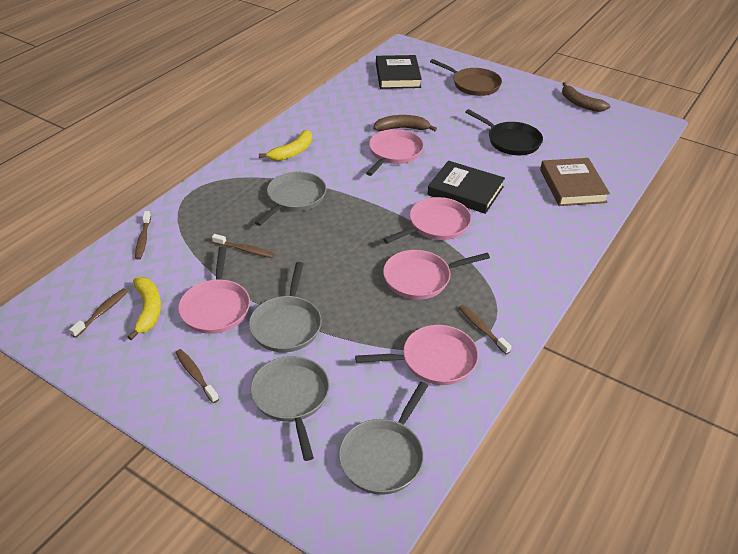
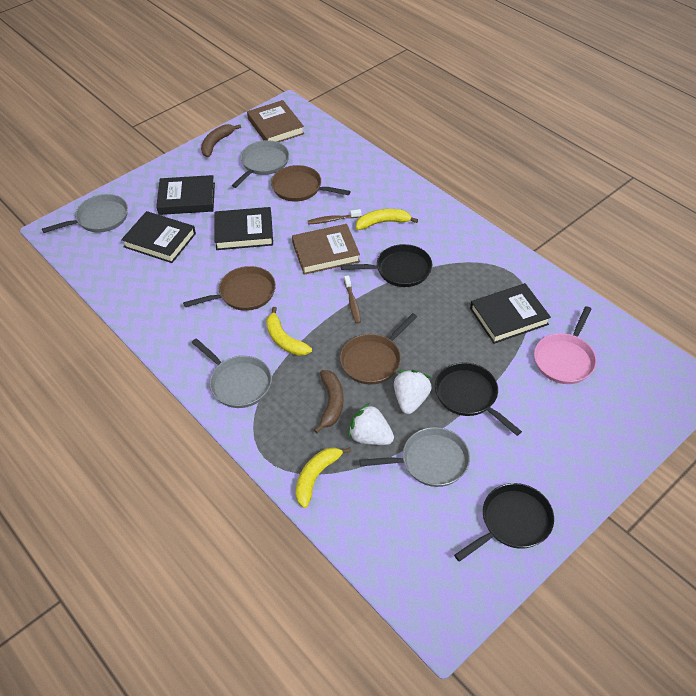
black book: 2 -> 4
black pan: 1 -> 3
brown book: 1 -> 2
brown pan: 1 -> 3
brown toothbrush: 5 -> 2
pink pan: 5 -> 1
white strawberry: 0 -> 2
yellow banana: 2 -> 3

